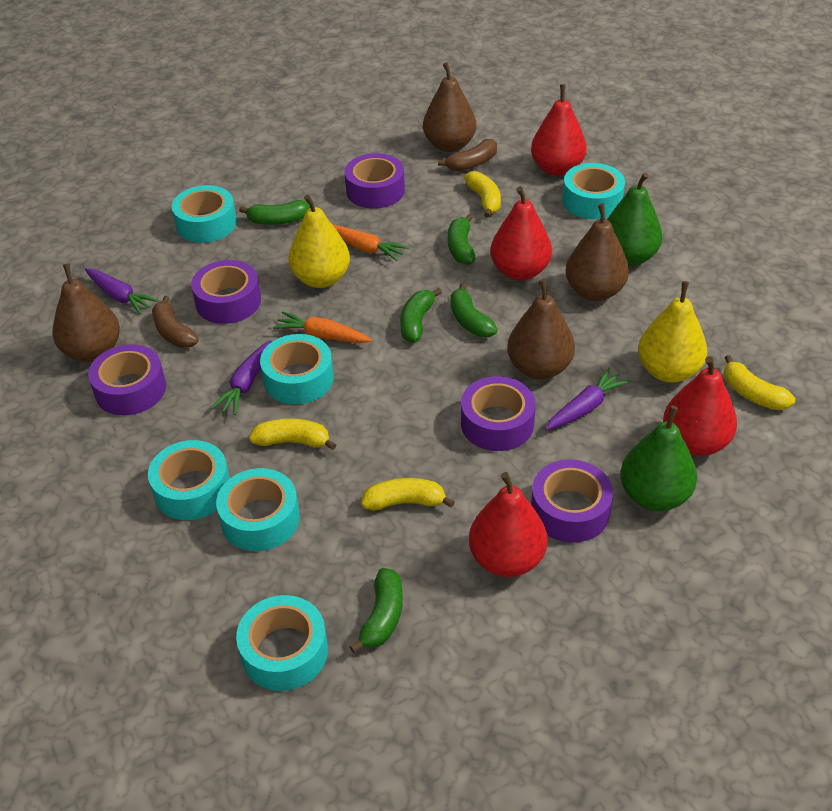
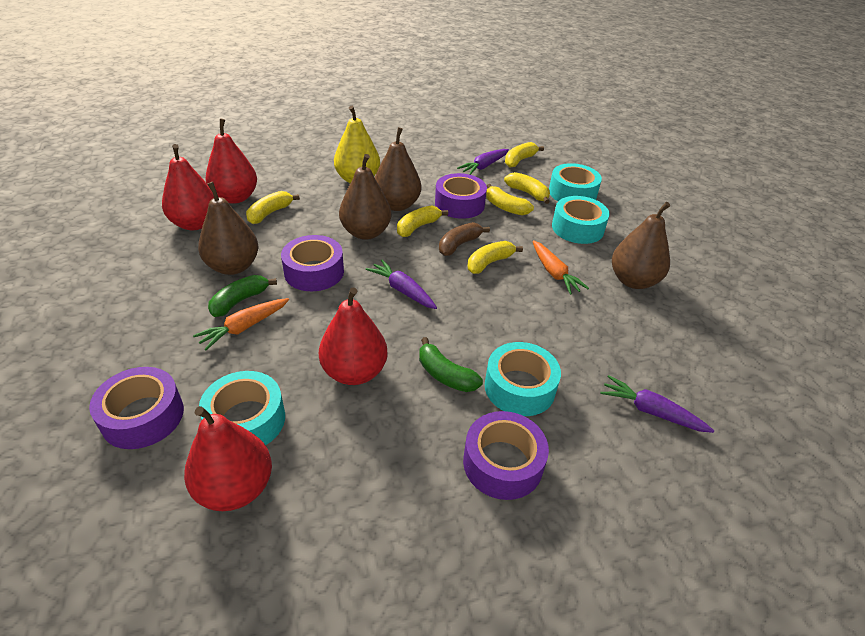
brown banana: 2 -> 1
green banana: 5 -> 2
green pear: 2 -> 0
purple tape: 5 -> 4
turquoise tape: 6 -> 4
yellow banana: 4 -> 6
yellow pear: 2 -> 1

